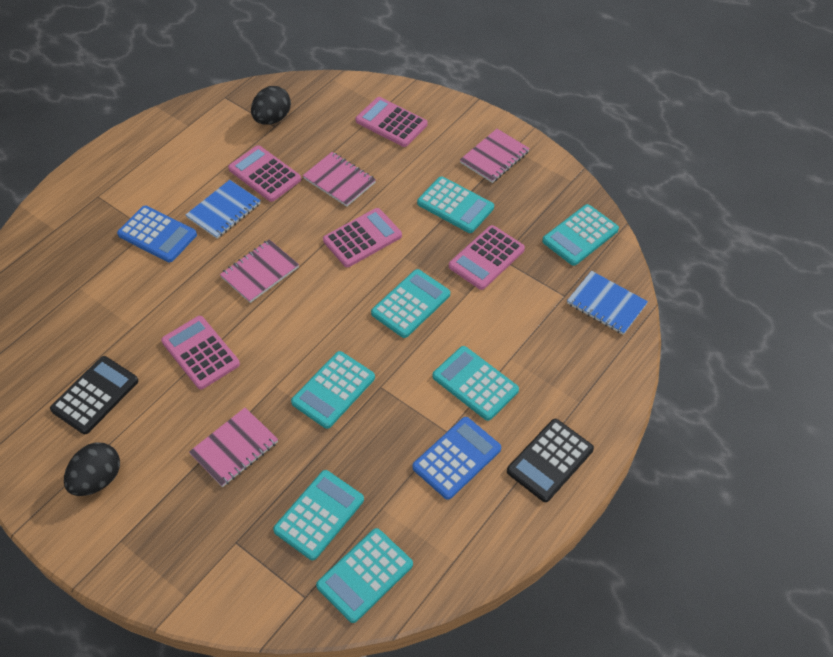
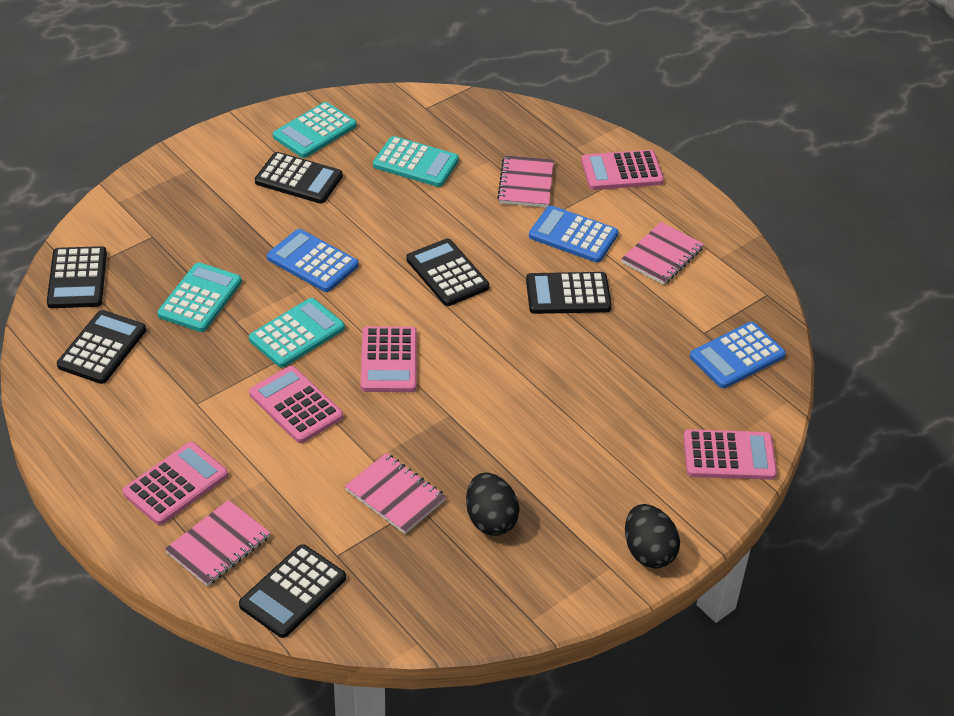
black calculator: 2 -> 6
blue calculator: 2 -> 3
blue notebook: 2 -> 0
turquoise calculator: 7 -> 4

